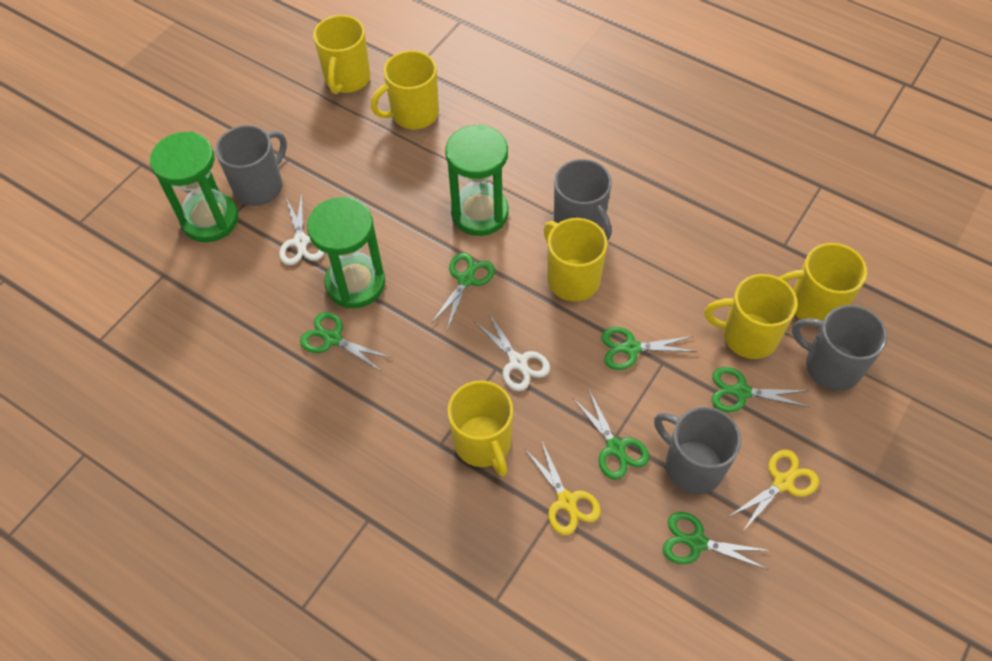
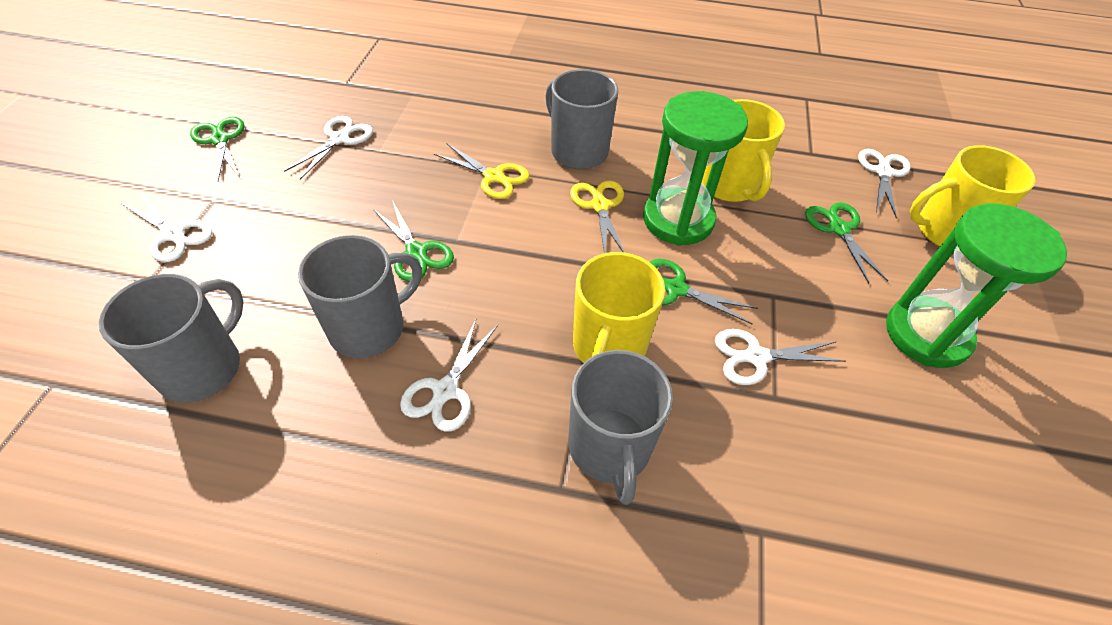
green hourglass: 3 -> 2
green scissors: 6 -> 4
white scissors: 2 -> 5
yellow mug: 6 -> 3

